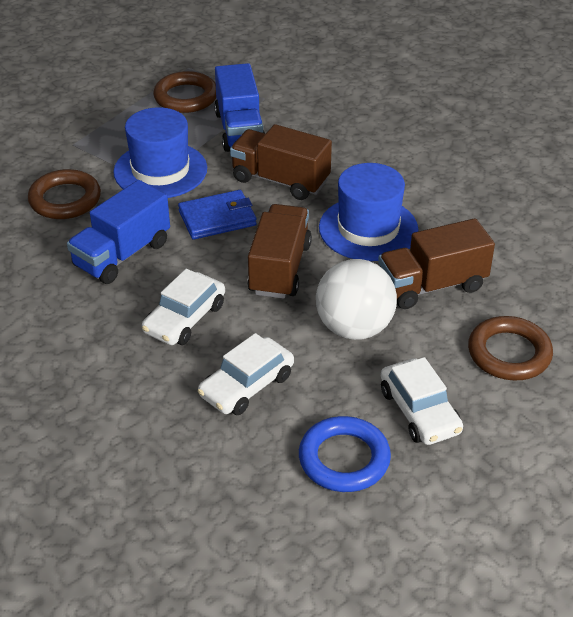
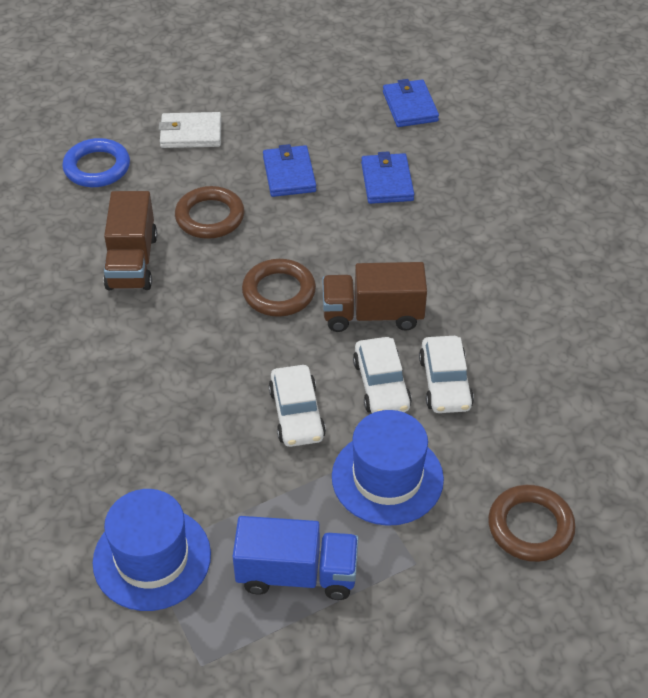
blue truck: 2 -> 1
blue wallet: 1 -> 3
brown truck: 3 -> 2
white ball: 1 -> 0
white wallet: 0 -> 1

